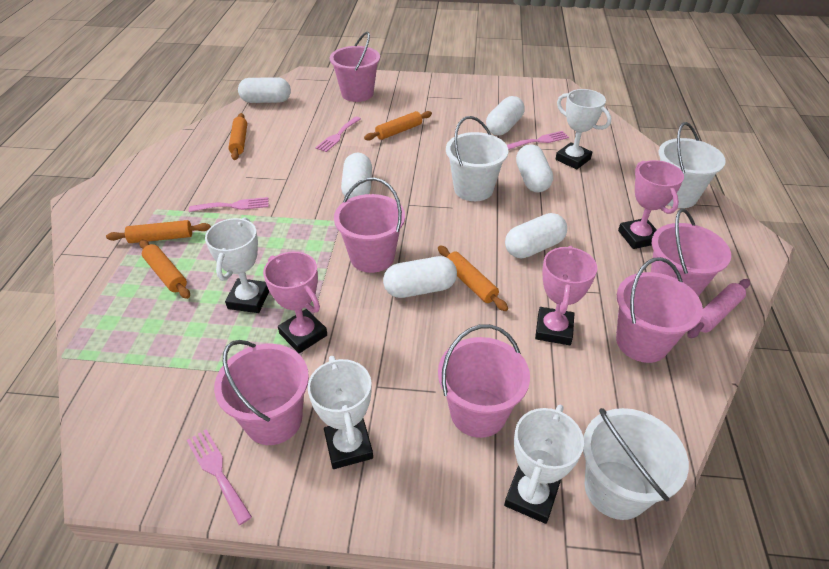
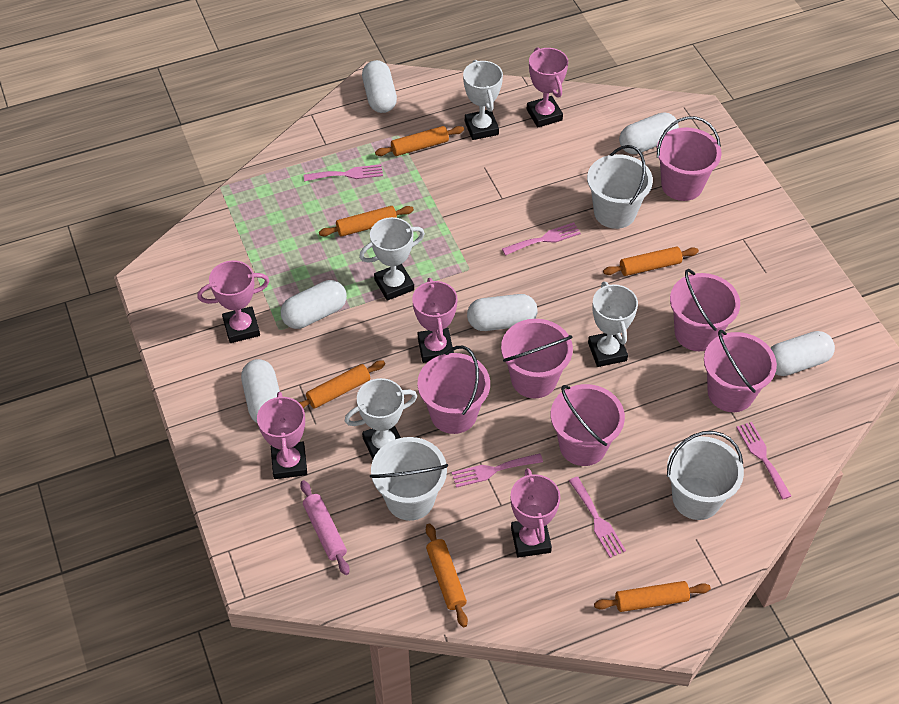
orange rolling pin: 5 -> 6
pink fork: 4 -> 5
pink trophy: 3 -> 5

